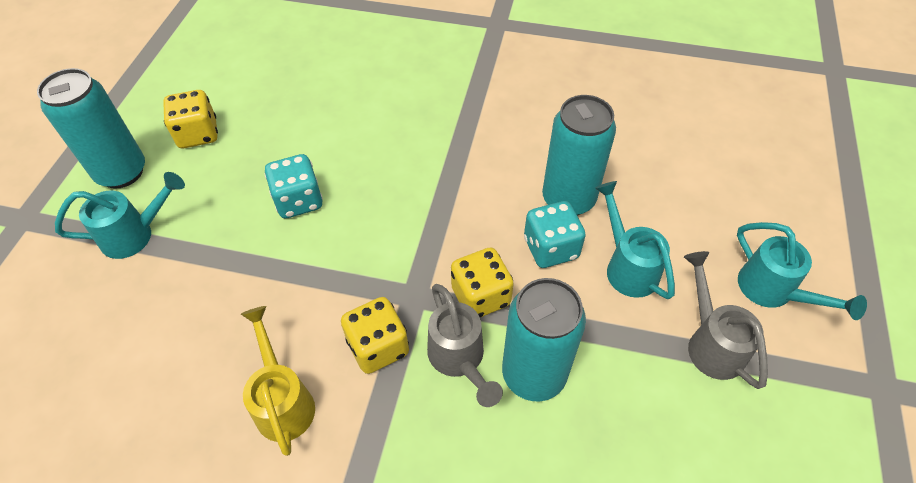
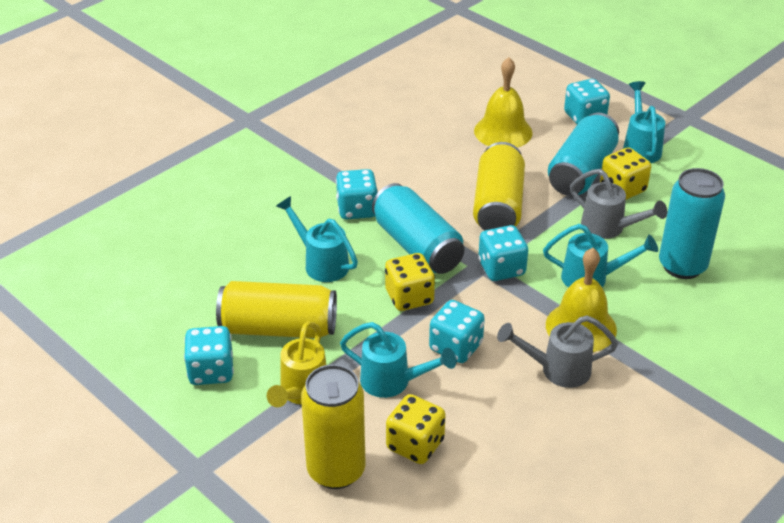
turquoise dice: 2 -> 5
turquoise watering can: 3 -> 4
yellow bell: 0 -> 2
yellow can: 0 -> 3

